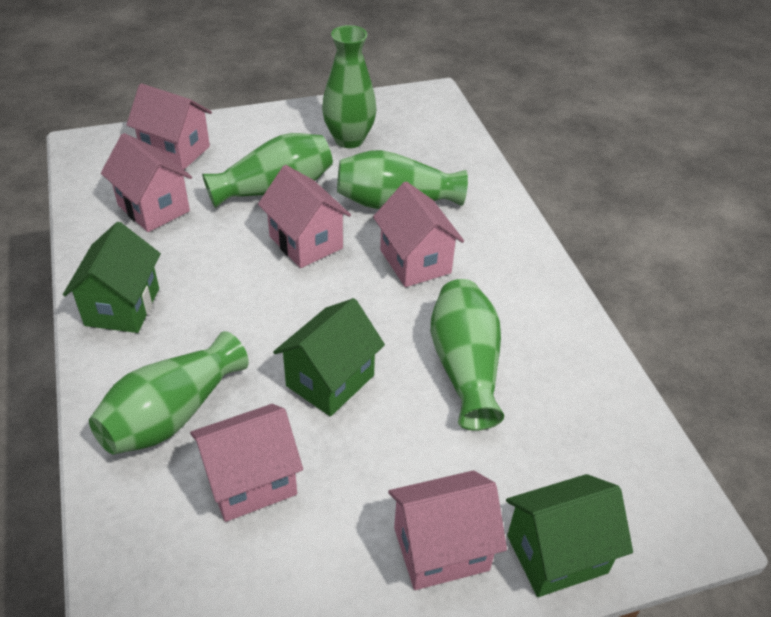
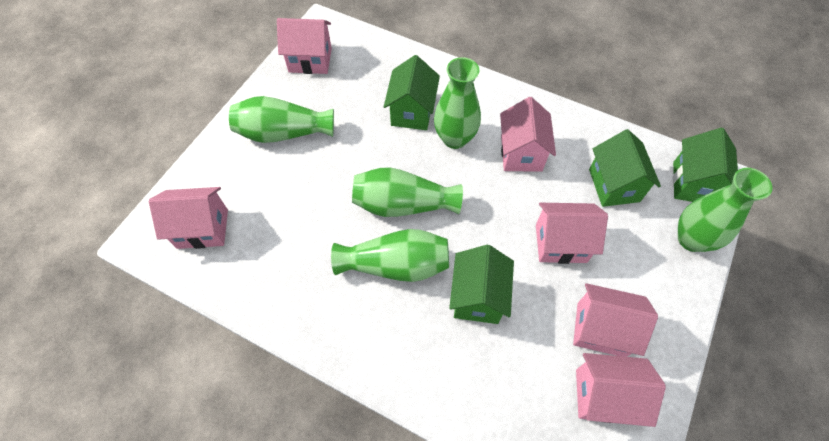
green house: 3 -> 4

